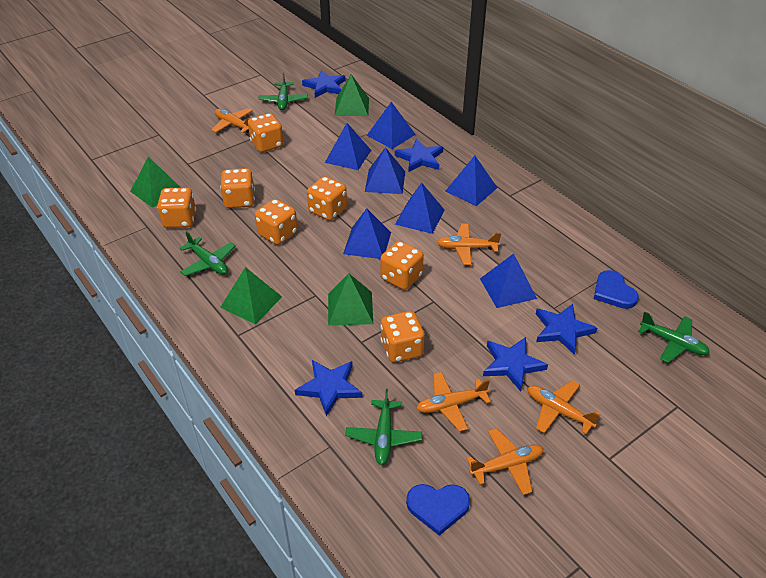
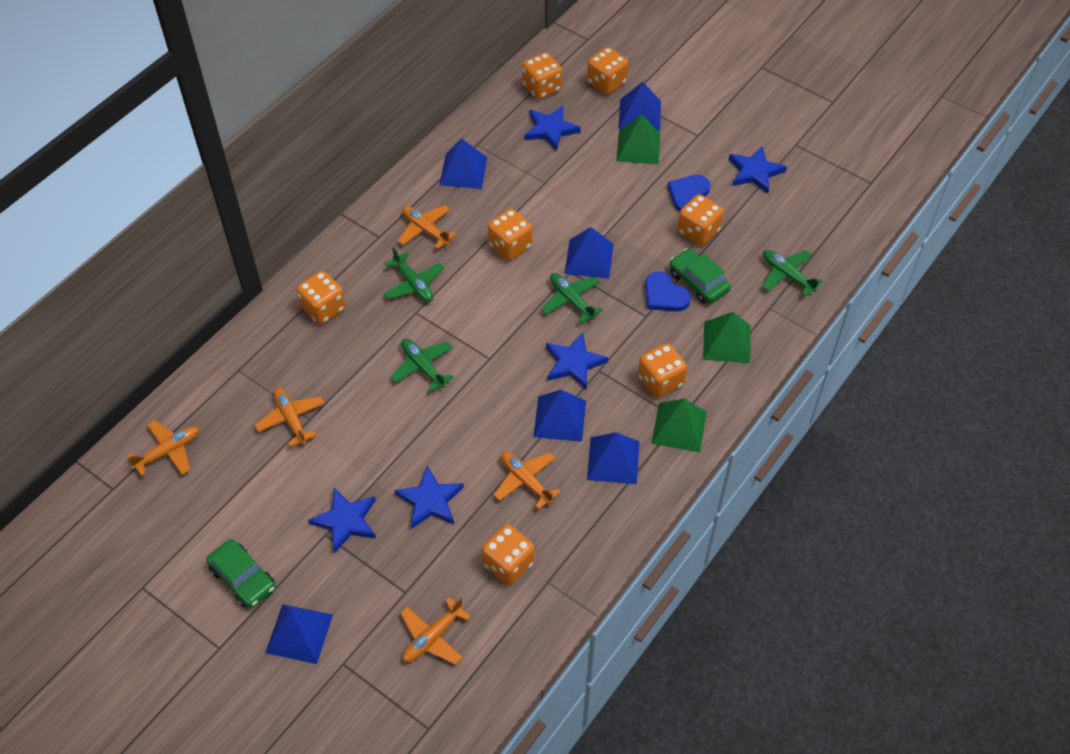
blue pyramid: 7 -> 6
green car: 0 -> 2
green pyramid: 4 -> 3

